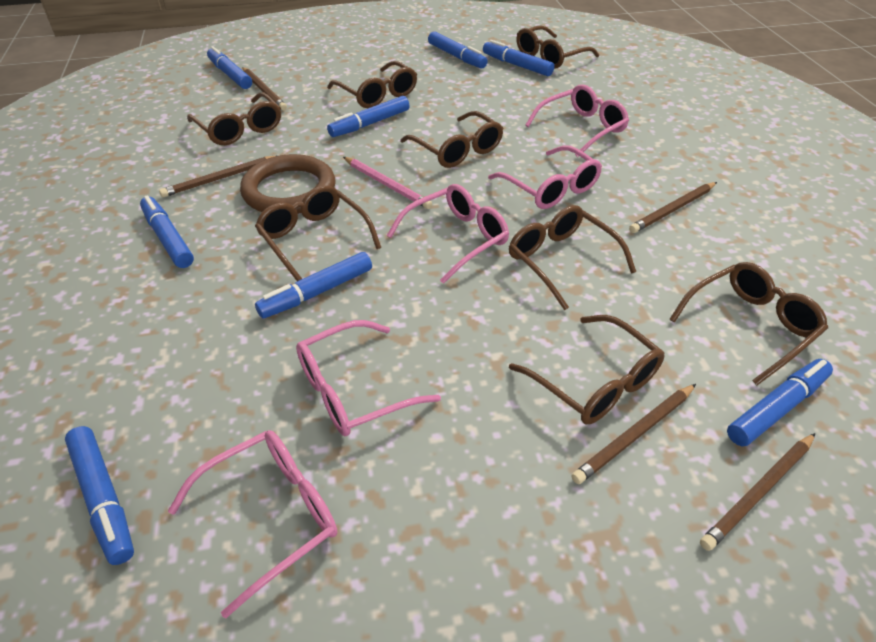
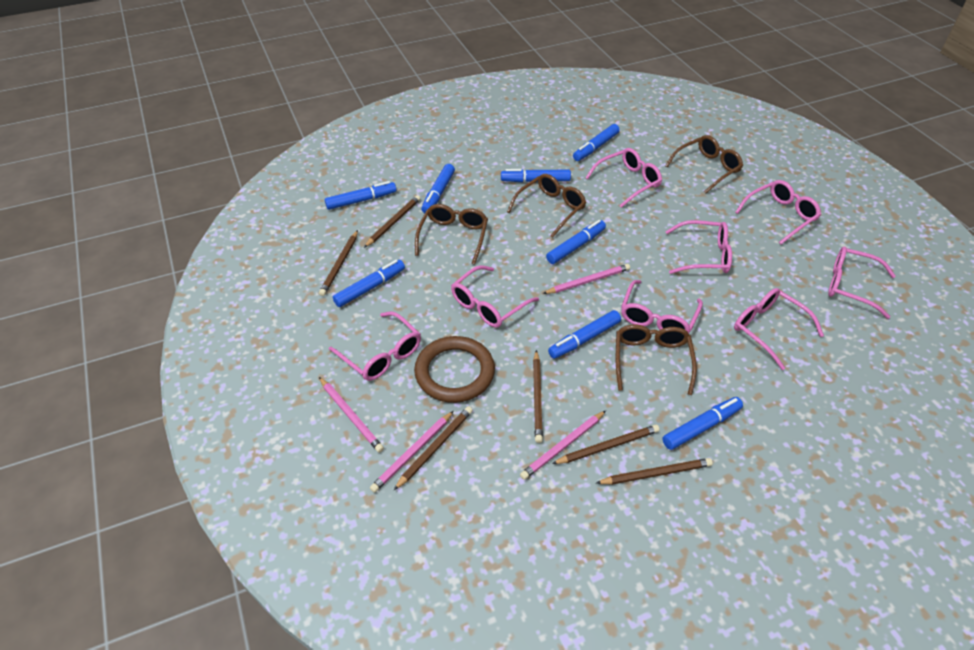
brown glasses: 8 -> 4
brown pencil: 5 -> 6
pink glasses: 5 -> 8
pink pencil: 1 -> 4

